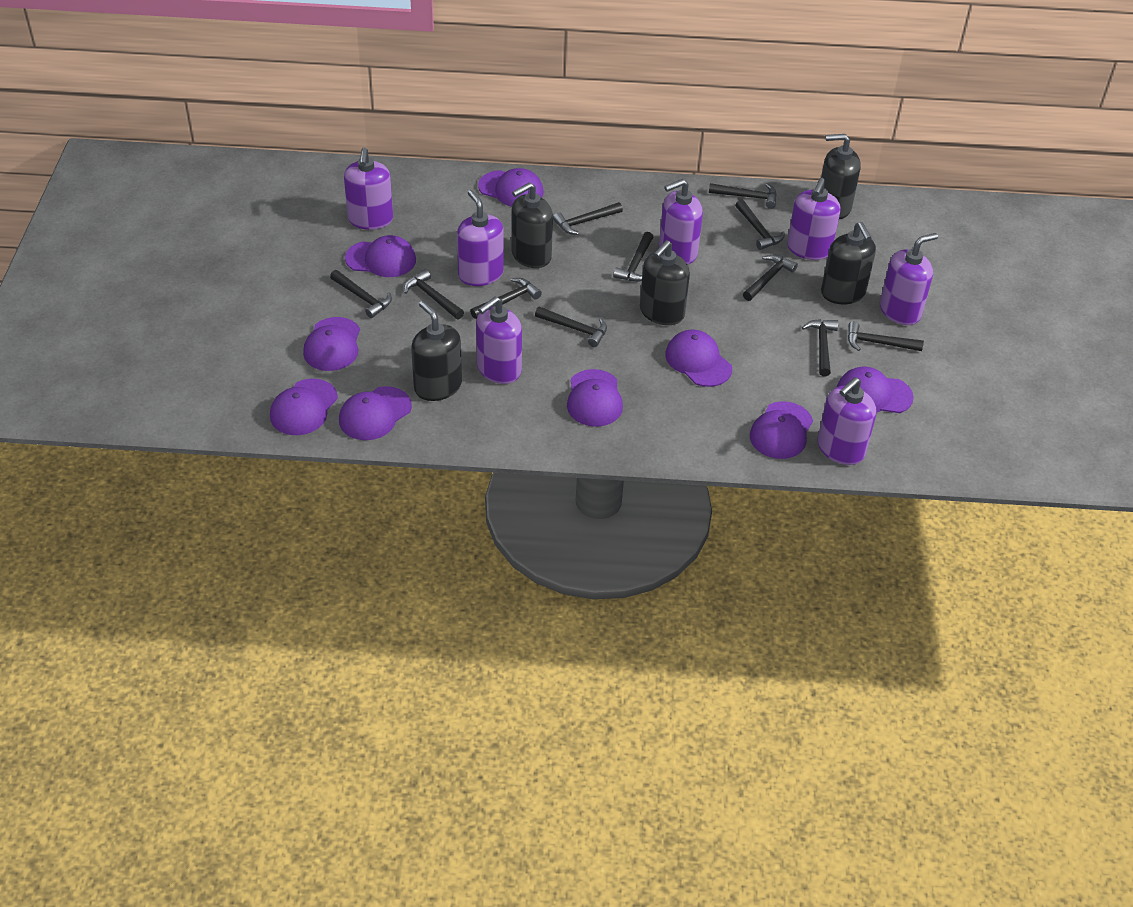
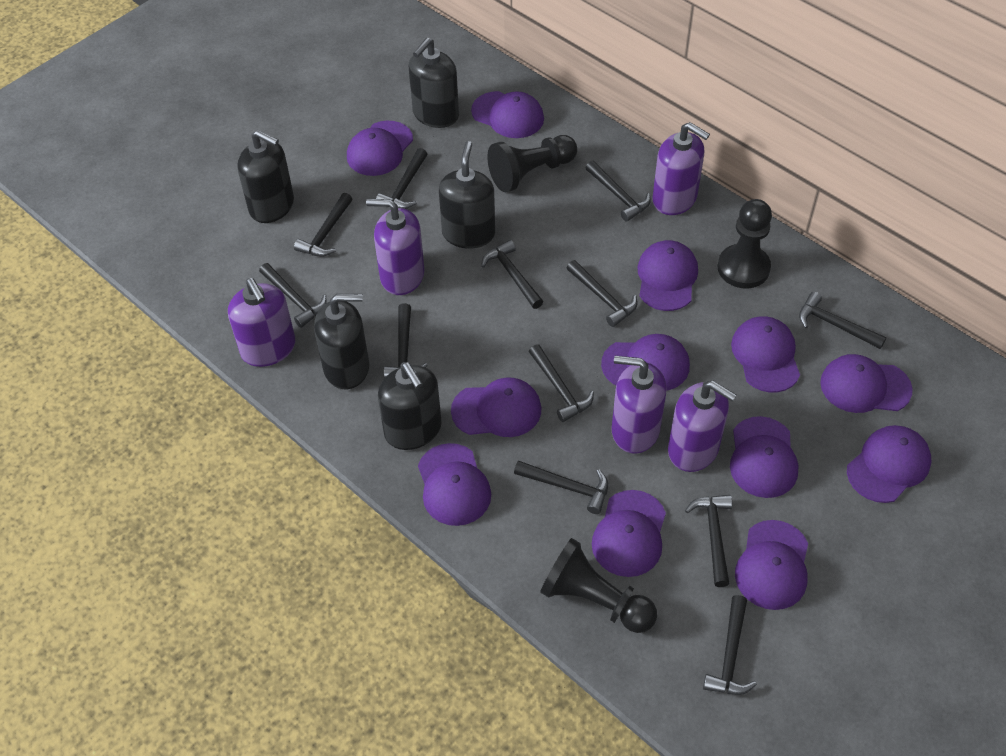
black hammer: 11 -> 12
black pawn: 0 -> 3
purple cap: 9 -> 12
purple soap dispenser: 7 -> 5

